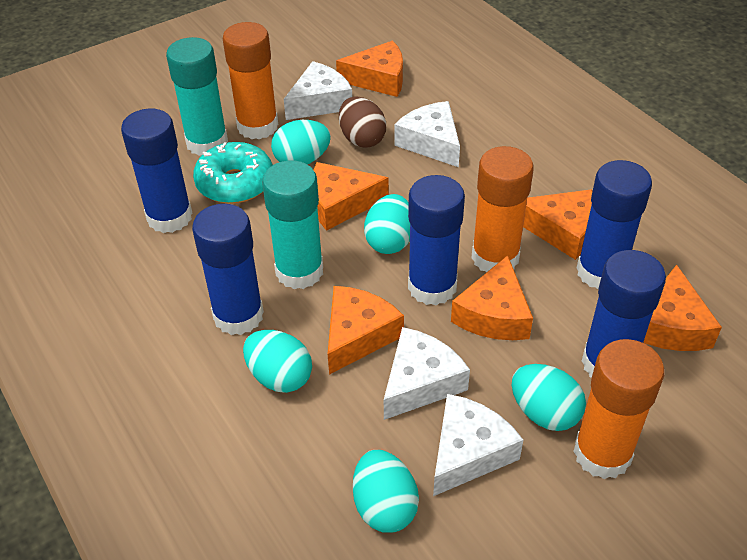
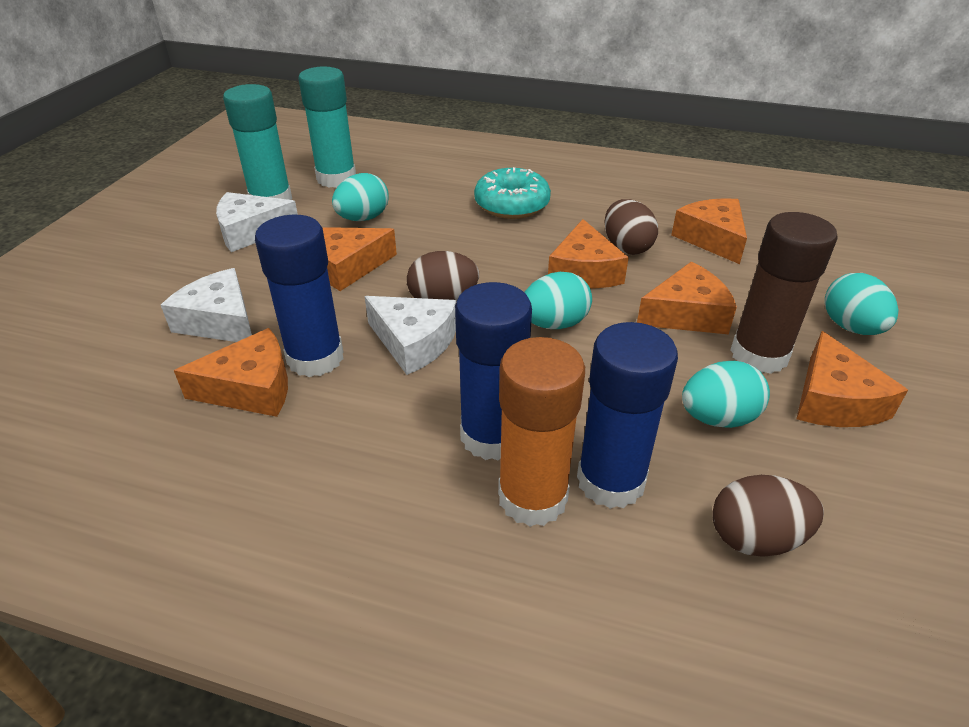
blue glue stick: 5 -> 3
brown egg: 1 -> 3
brown glue stick: 0 -> 1
orange glue stick: 3 -> 1
turquoise egg: 5 -> 4
white cheese: 4 -> 3

